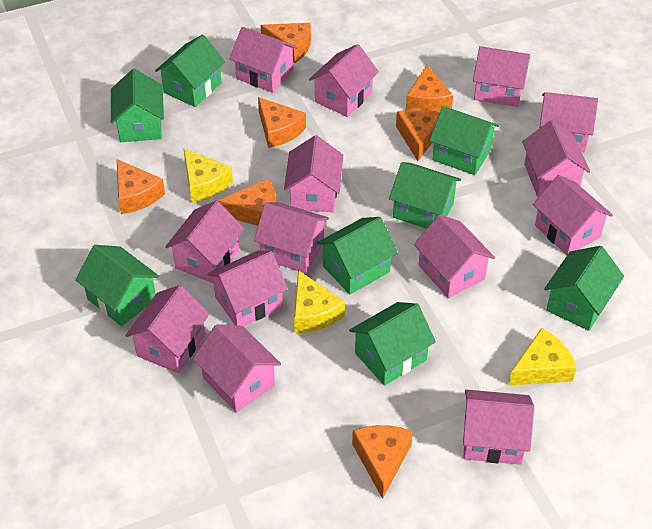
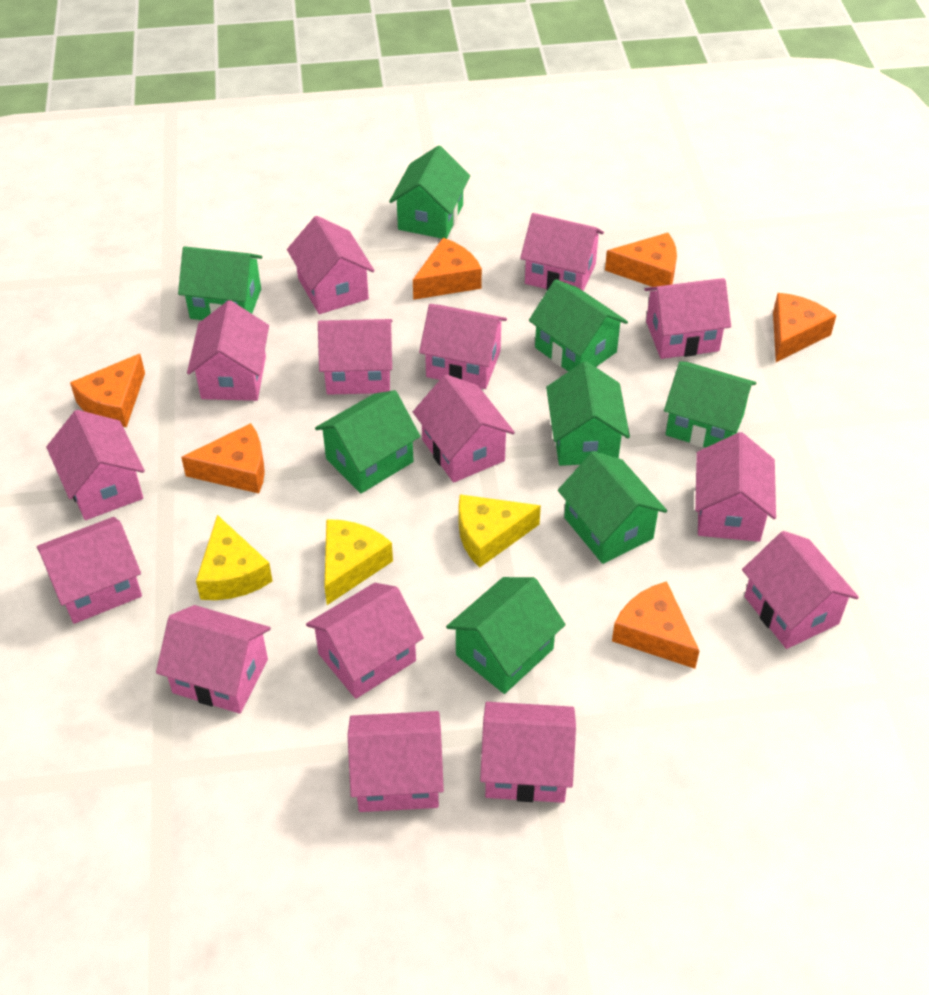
orange cheese: 7 -> 6
pink house: 14 -> 15

